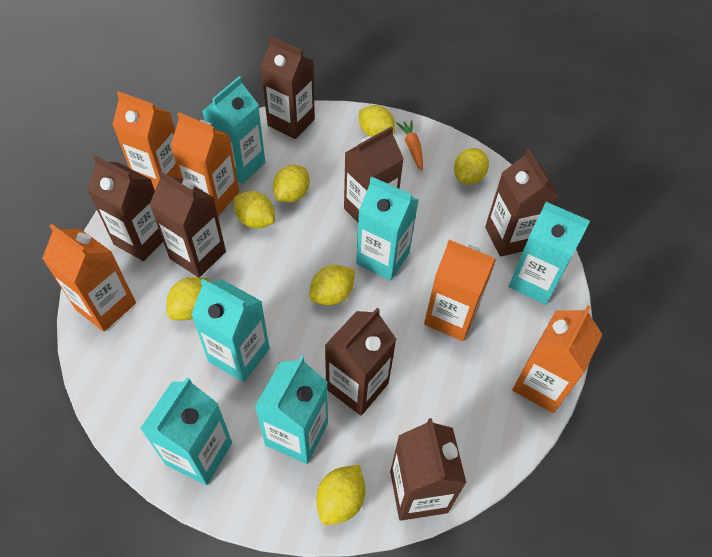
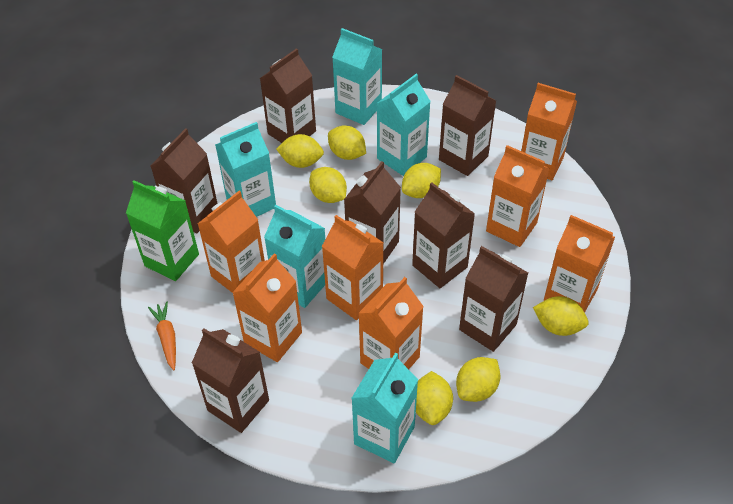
green carton: 0 -> 1
orange carton: 5 -> 7
turquoise carton: 6 -> 5

